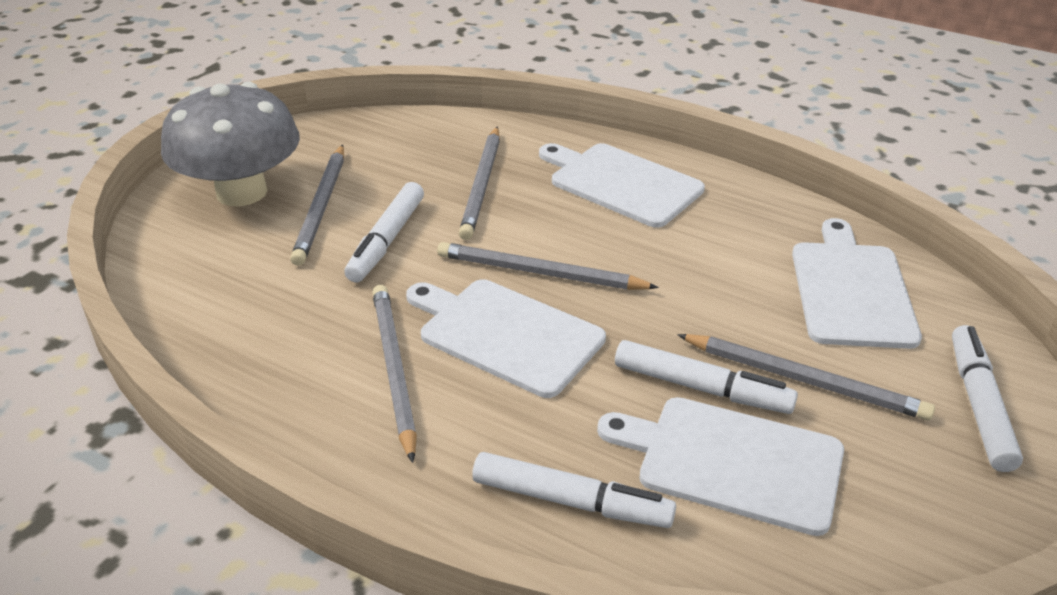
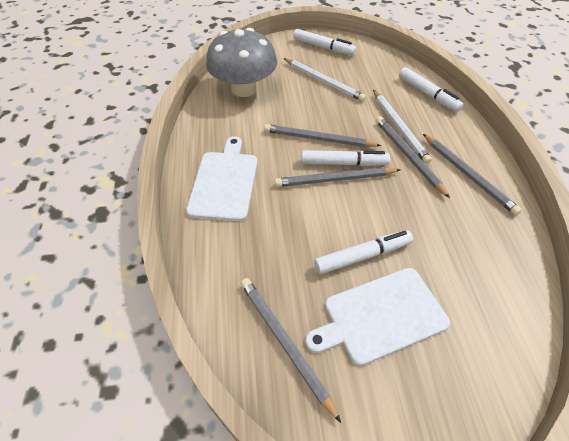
white cutting board: 4 -> 2
white pencil: 0 -> 2

